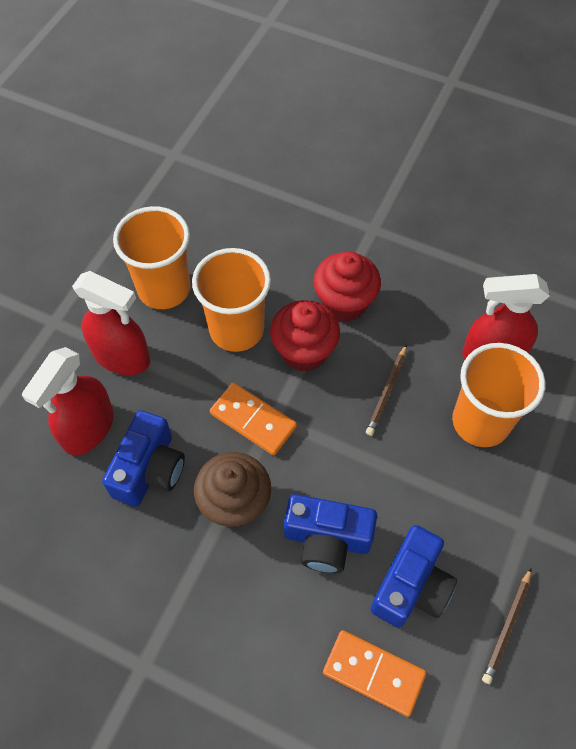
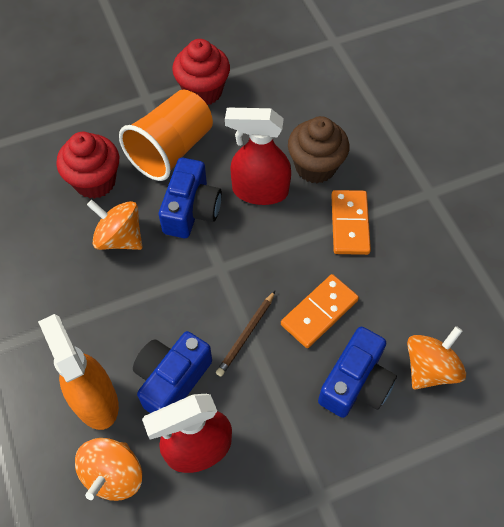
brown pencil: 2 -> 1
orange cup: 3 -> 1
orange spinning top: 0 -> 3
orange spray bottle: 0 -> 1
red spray bottle: 3 -> 2

